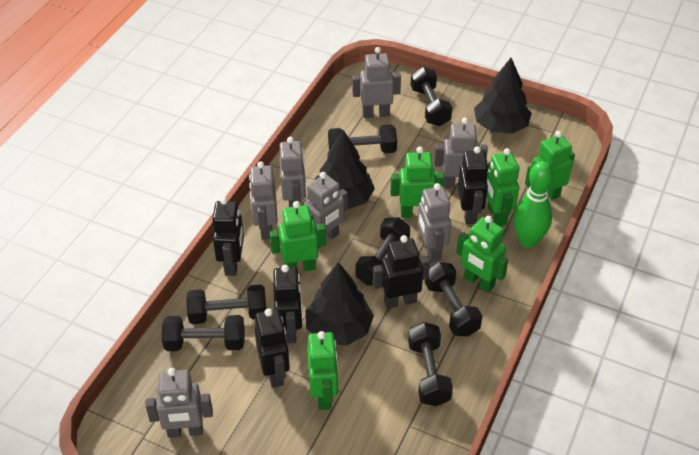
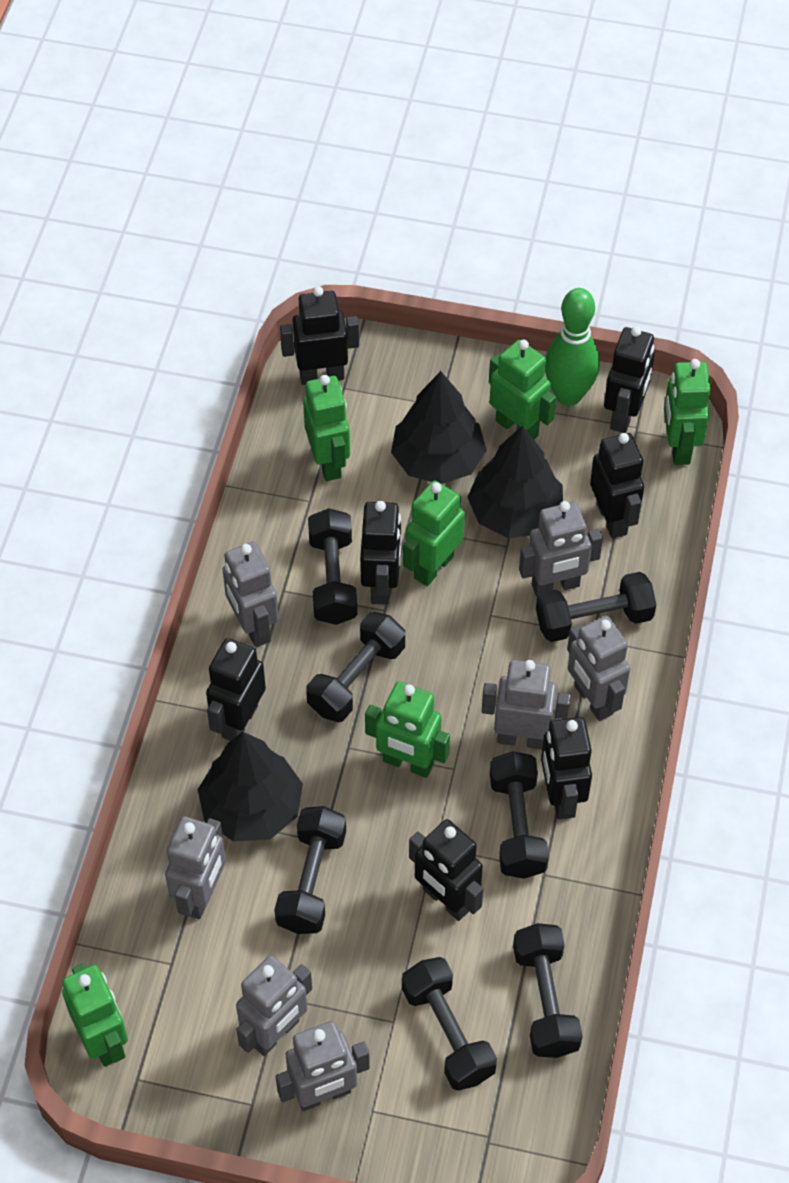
black robot: 5 -> 7

